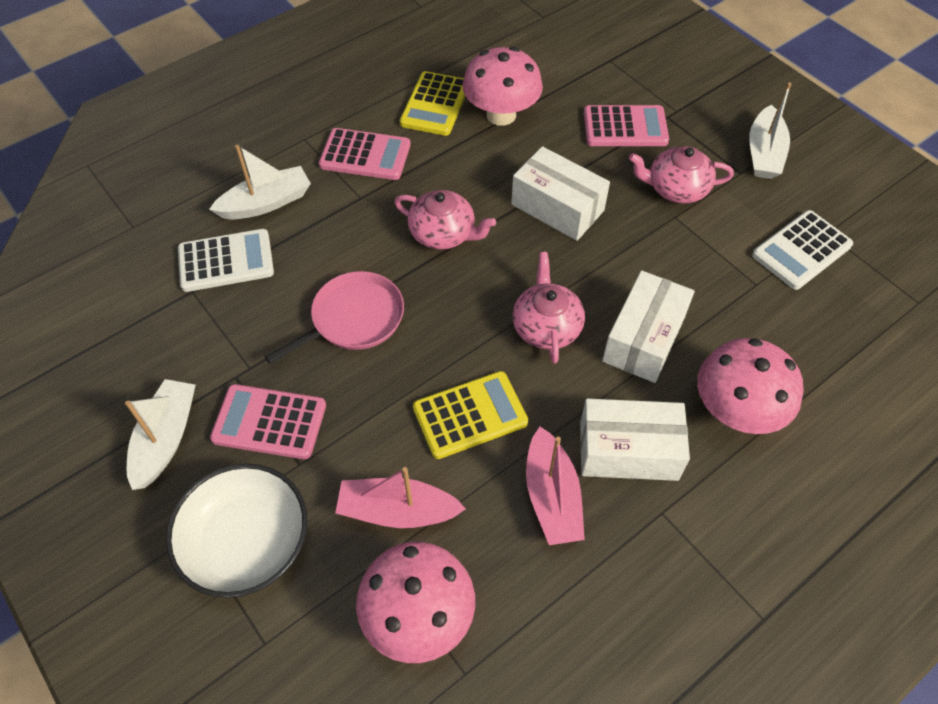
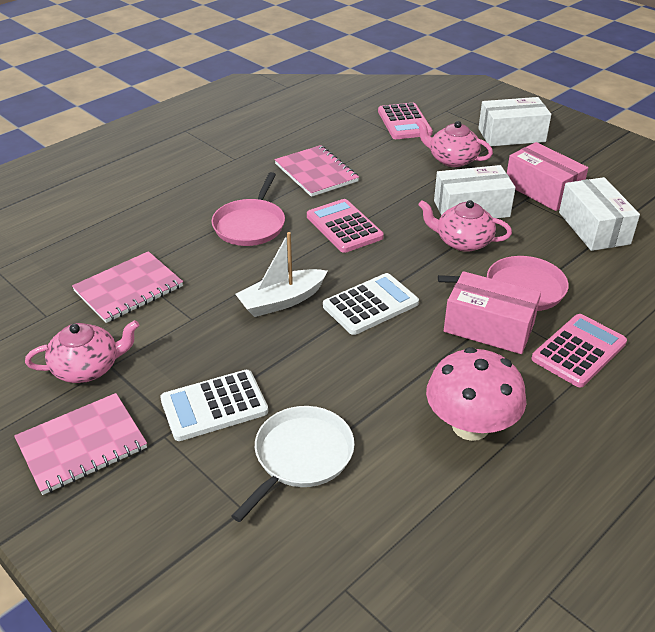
pink boat: 2 -> 0
pink box: 0 -> 2
pink mushroom: 3 -> 1
pink notebook: 0 -> 3
pink pan: 1 -> 2
white boat: 3 -> 1
white bowl: 1 -> 0
white pan: 0 -> 1
yellow calculator: 2 -> 0

